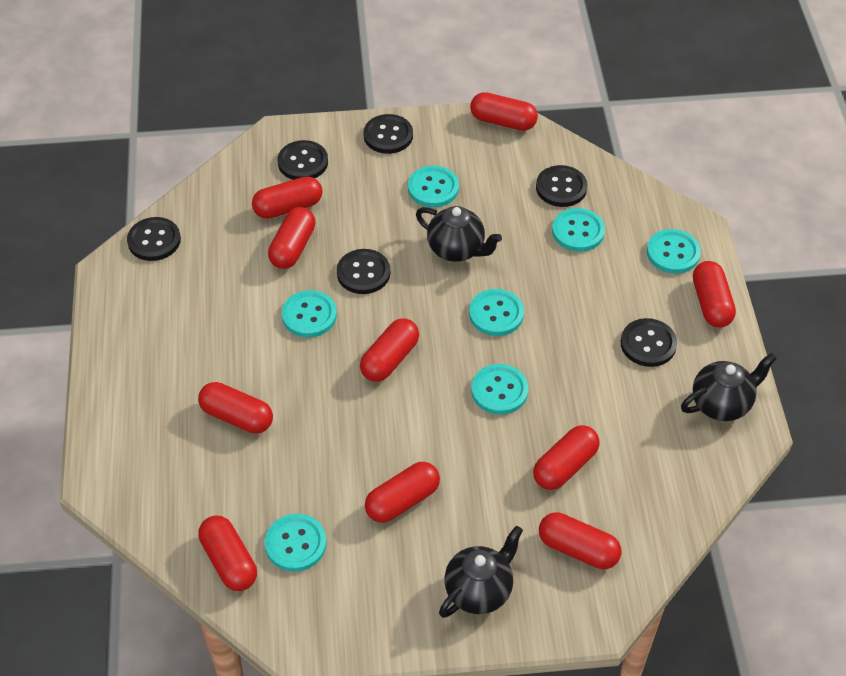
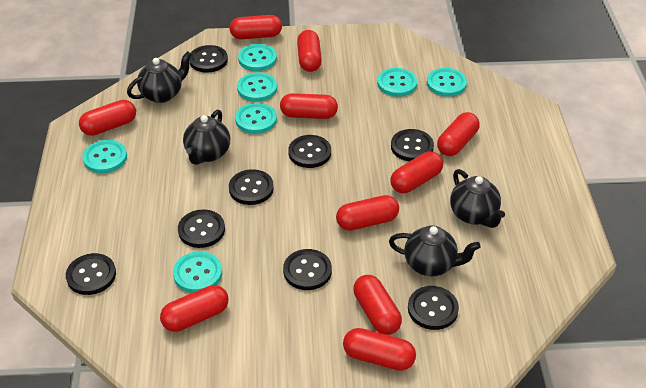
black button: 6 -> 8
black teapot: 3 -> 4

